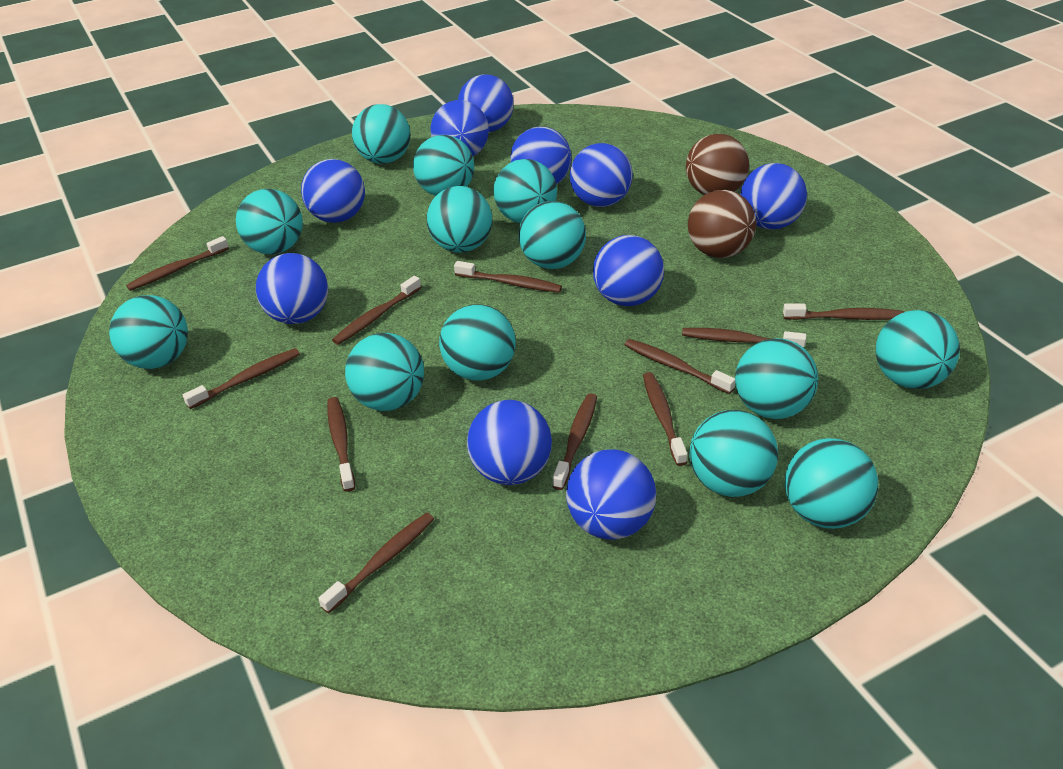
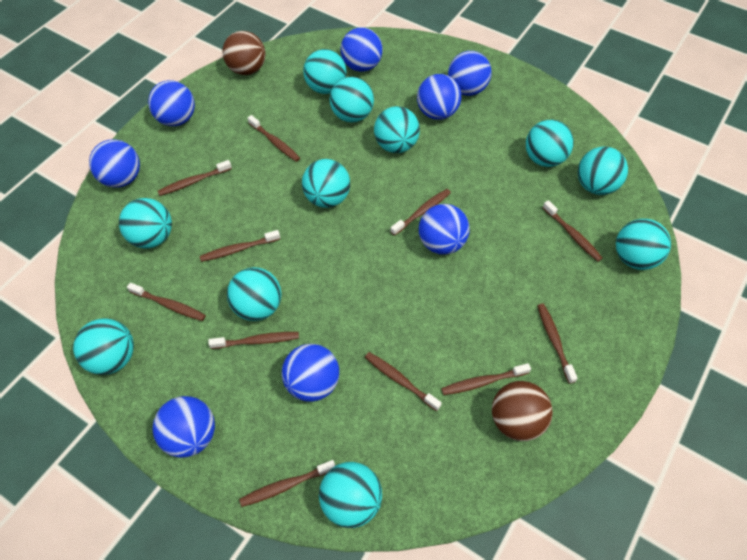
blue ball: 10 -> 8
turquoise ball: 13 -> 11

